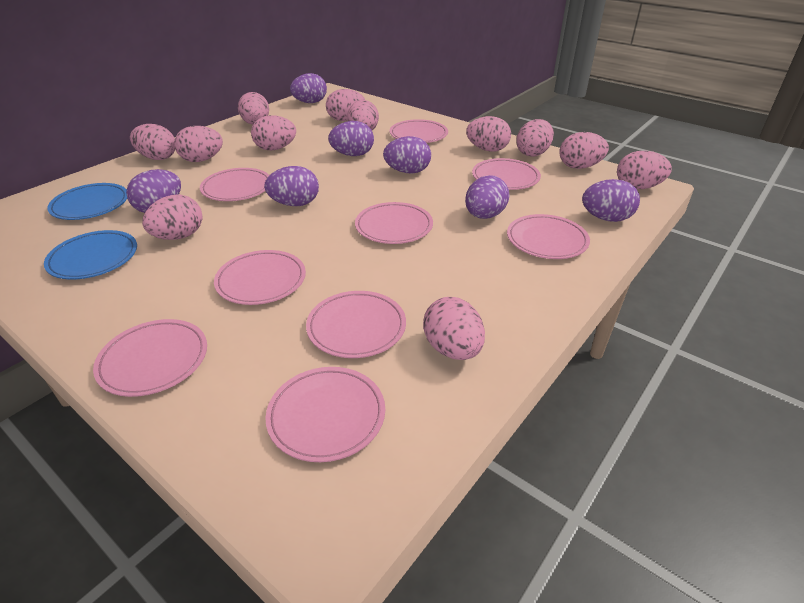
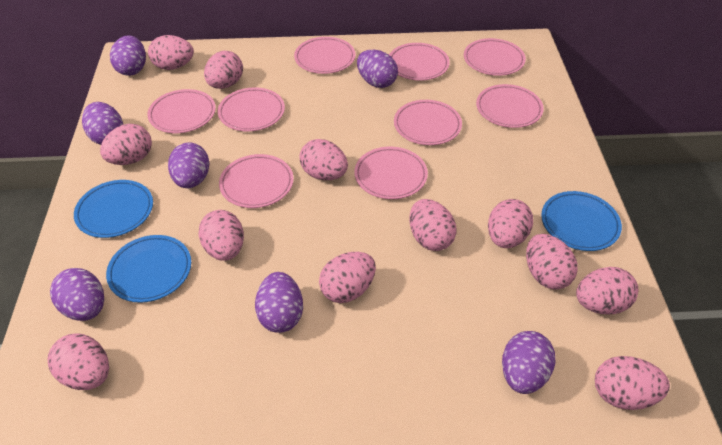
blue plate: 2 -> 3

